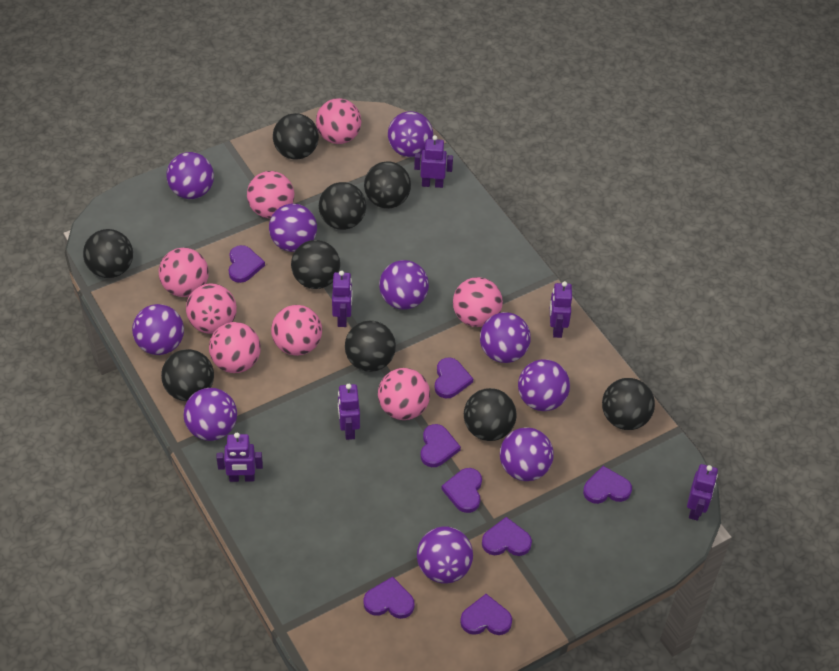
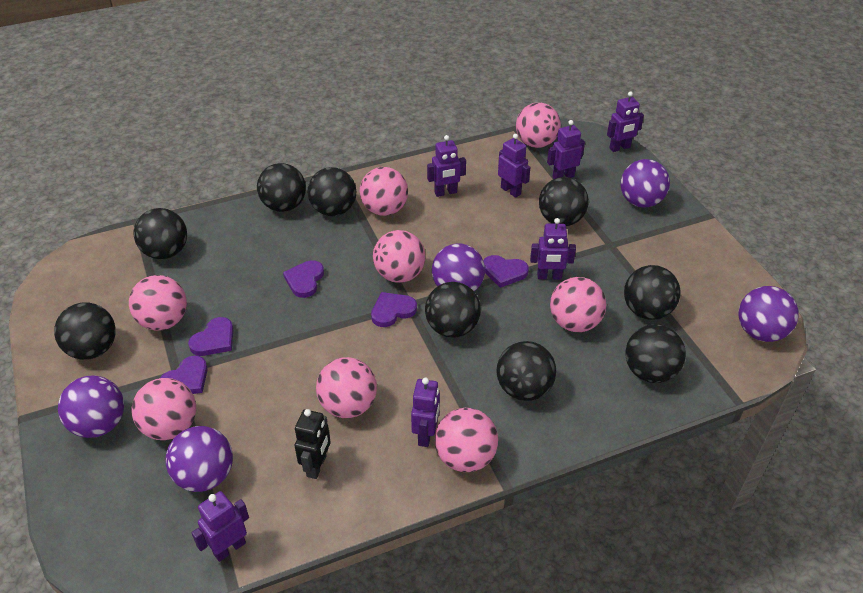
black robot: 0 -> 1
purple ball: 10 -> 5
purple heart: 8 -> 5
purple robot: 6 -> 7

